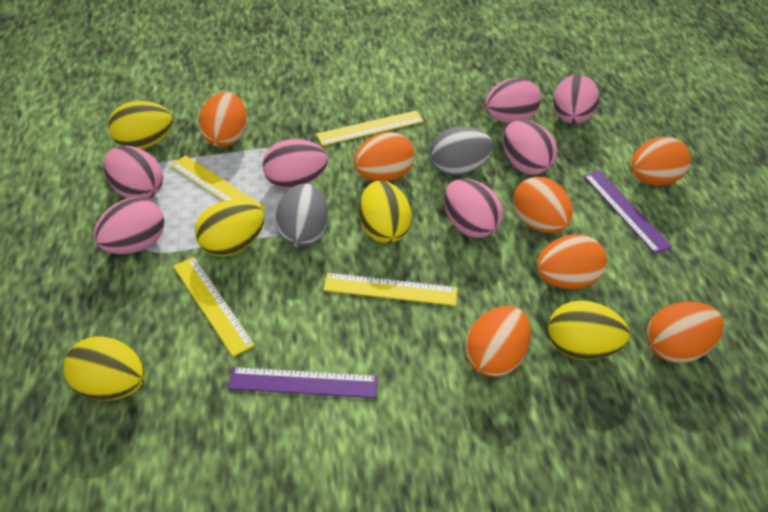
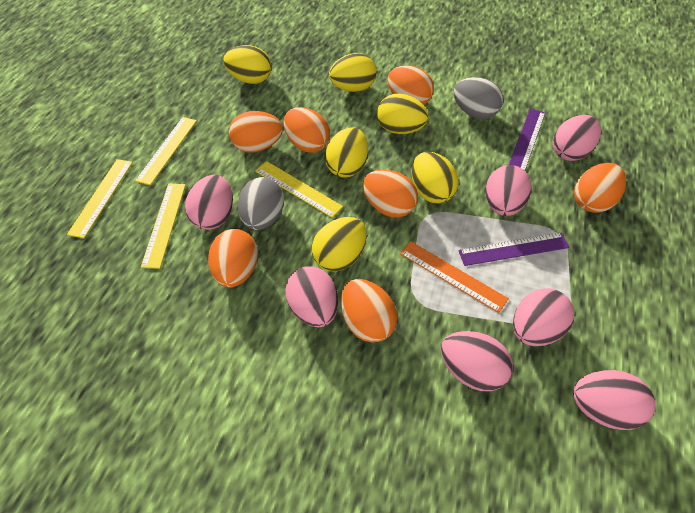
orange ruler: 0 -> 1
yellow egg: 5 -> 6

